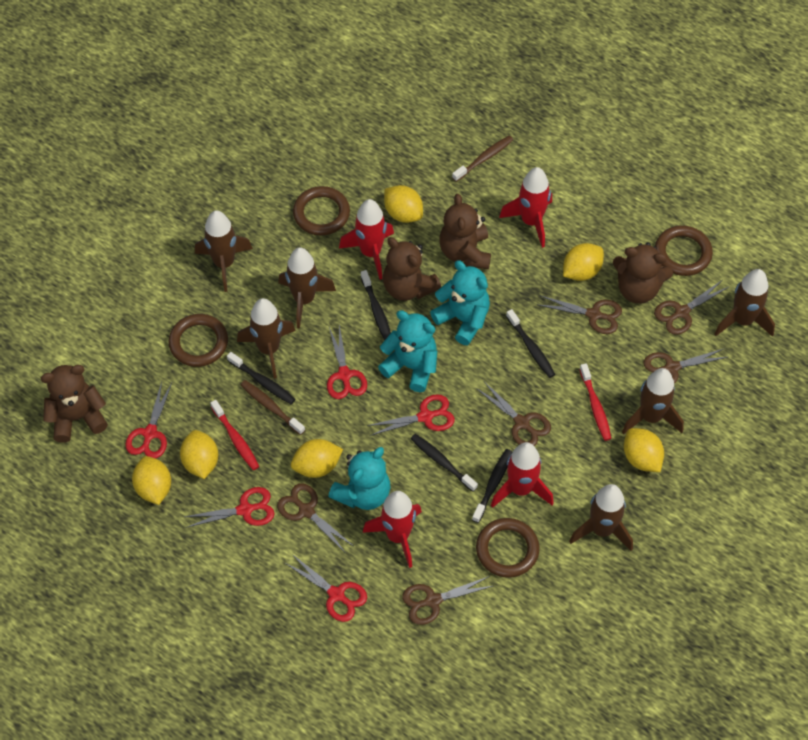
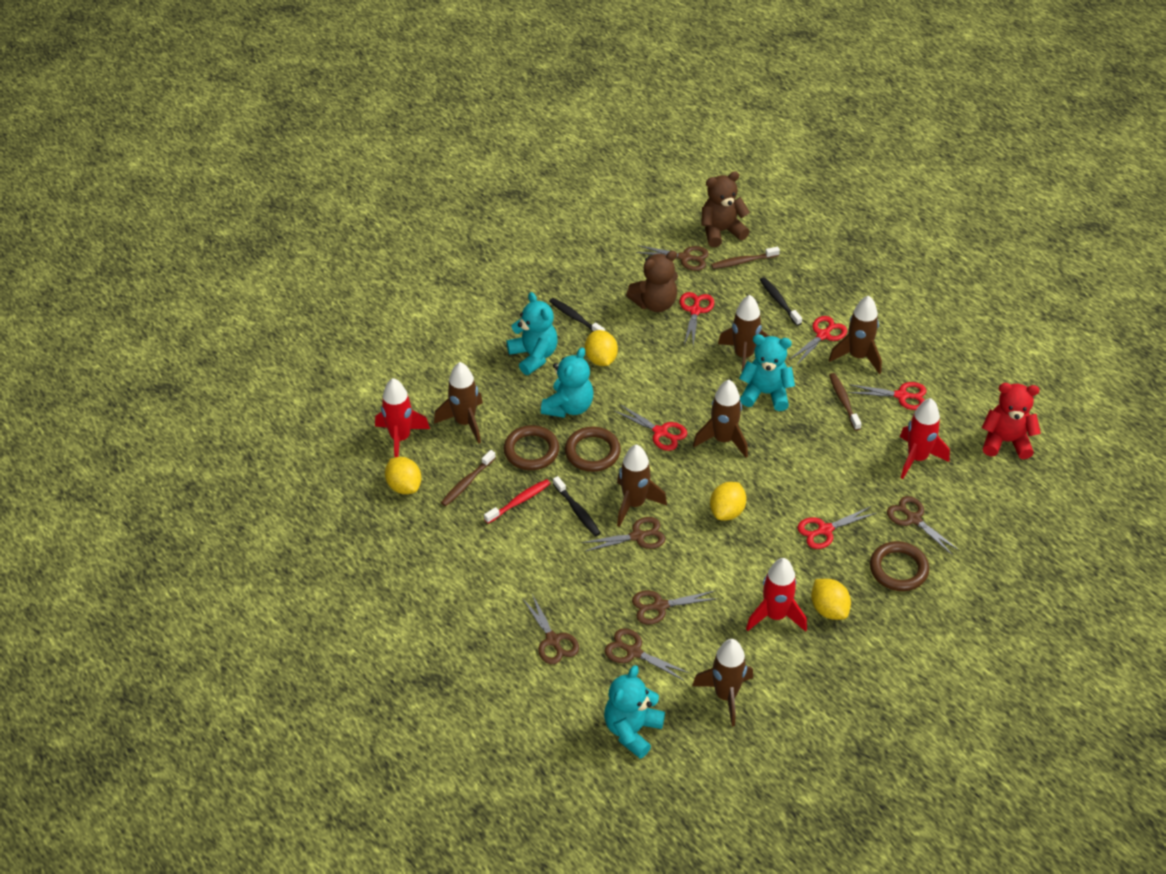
black toothbrush: 5 -> 3
brown ring: 4 -> 3
brown teddy bear: 4 -> 2
brown toothbrush: 2 -> 3
red rocket: 4 -> 3
red teddy bear: 0 -> 1
red toothbrush: 2 -> 1
turquoise teddy bear: 3 -> 4
yellow lemon: 6 -> 4

